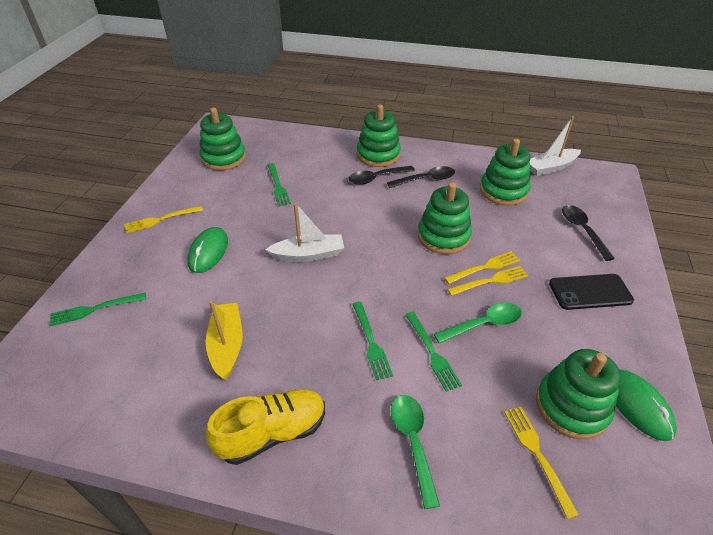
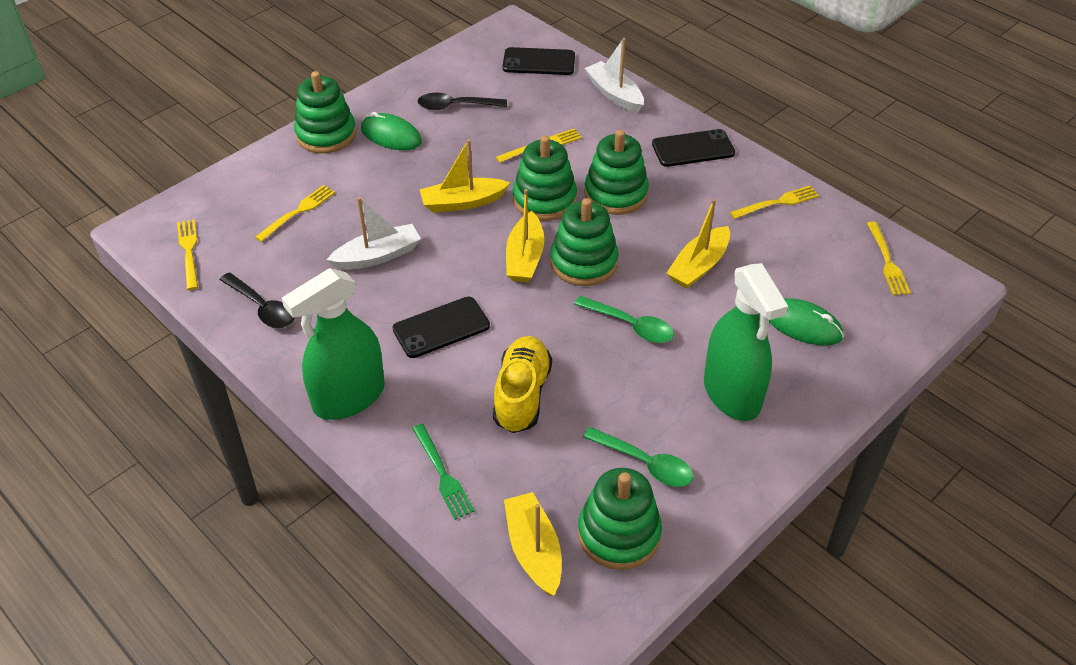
black phone: 1 -> 3
black spoon: 3 -> 2
green fork: 4 -> 1
green spray bottle: 0 -> 2
yellow boat: 1 -> 4
yellow fork: 4 -> 5

